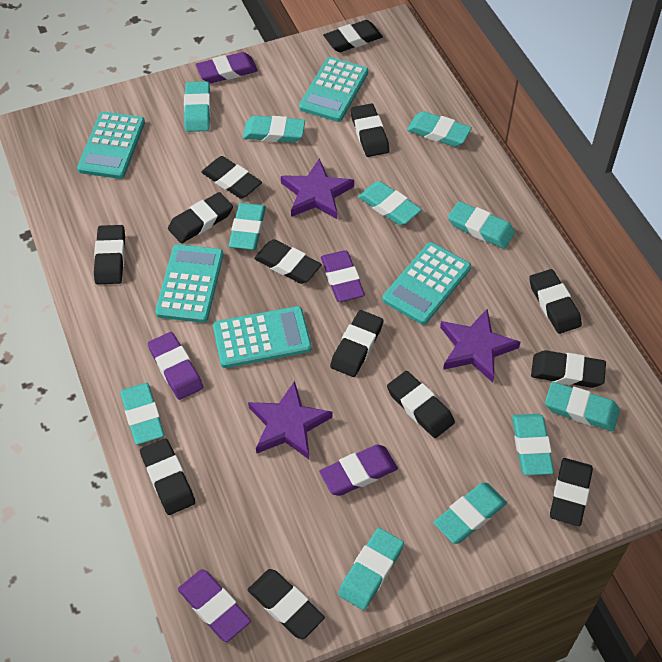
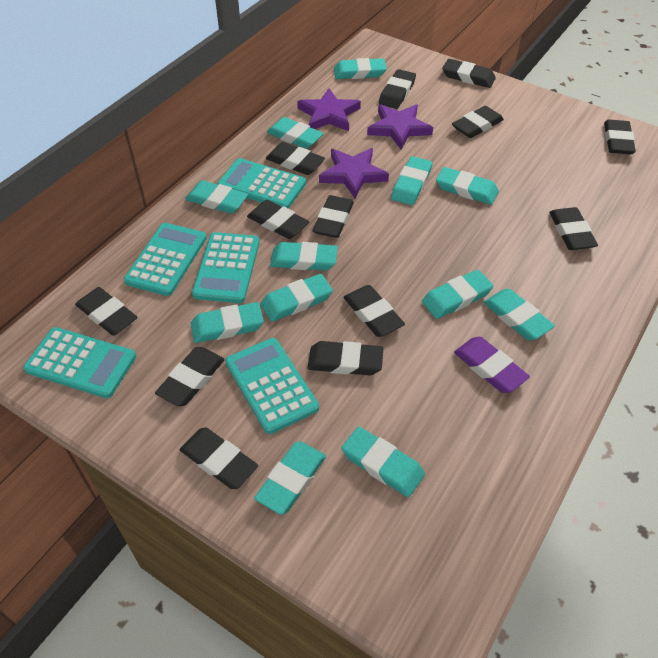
purple eraser: 5 -> 1
turquoise eraser: 11 -> 12

